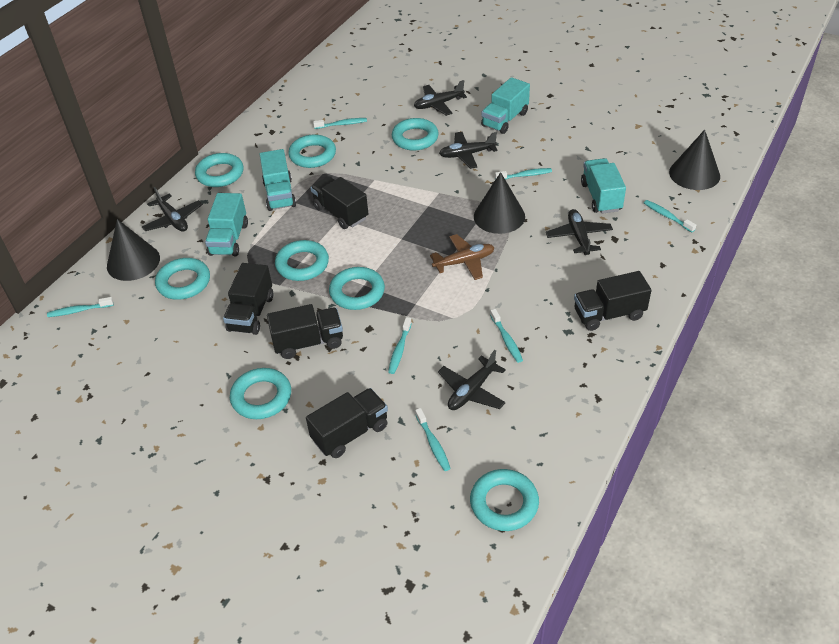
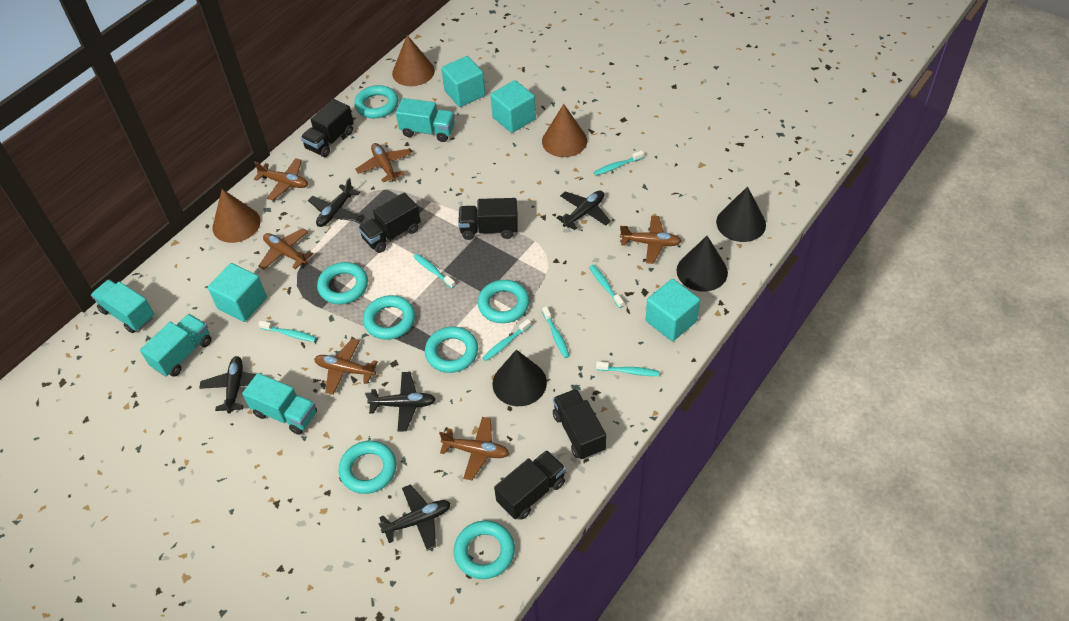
brown cone: 0 -> 3
brown plane: 1 -> 6
turquoise cube: 0 -> 4
turquoise ring: 8 -> 7

